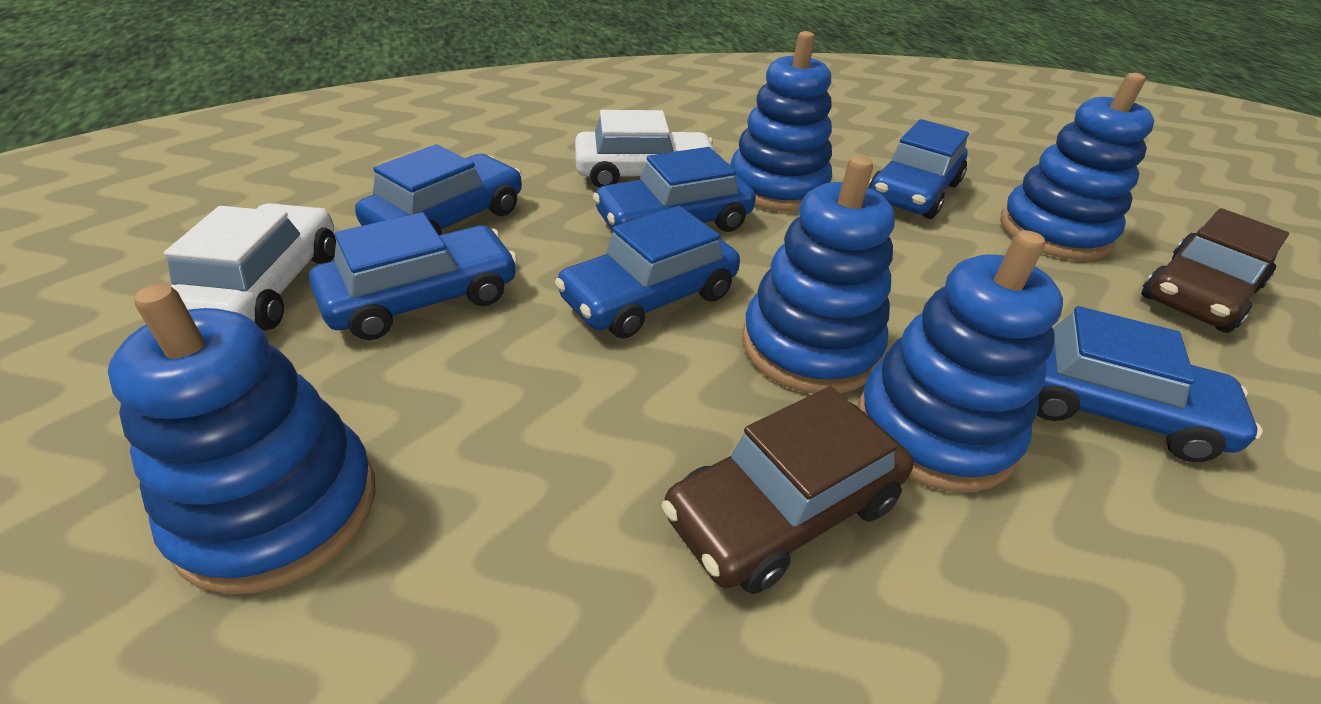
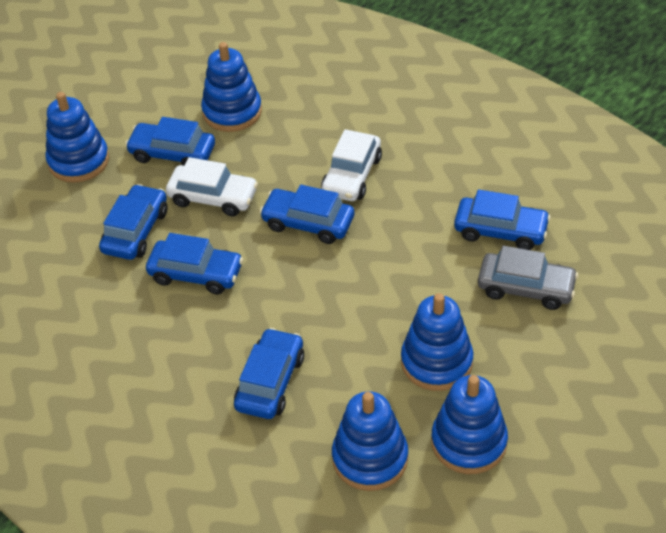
brown car: 2 -> 0
grey car: 0 -> 1

